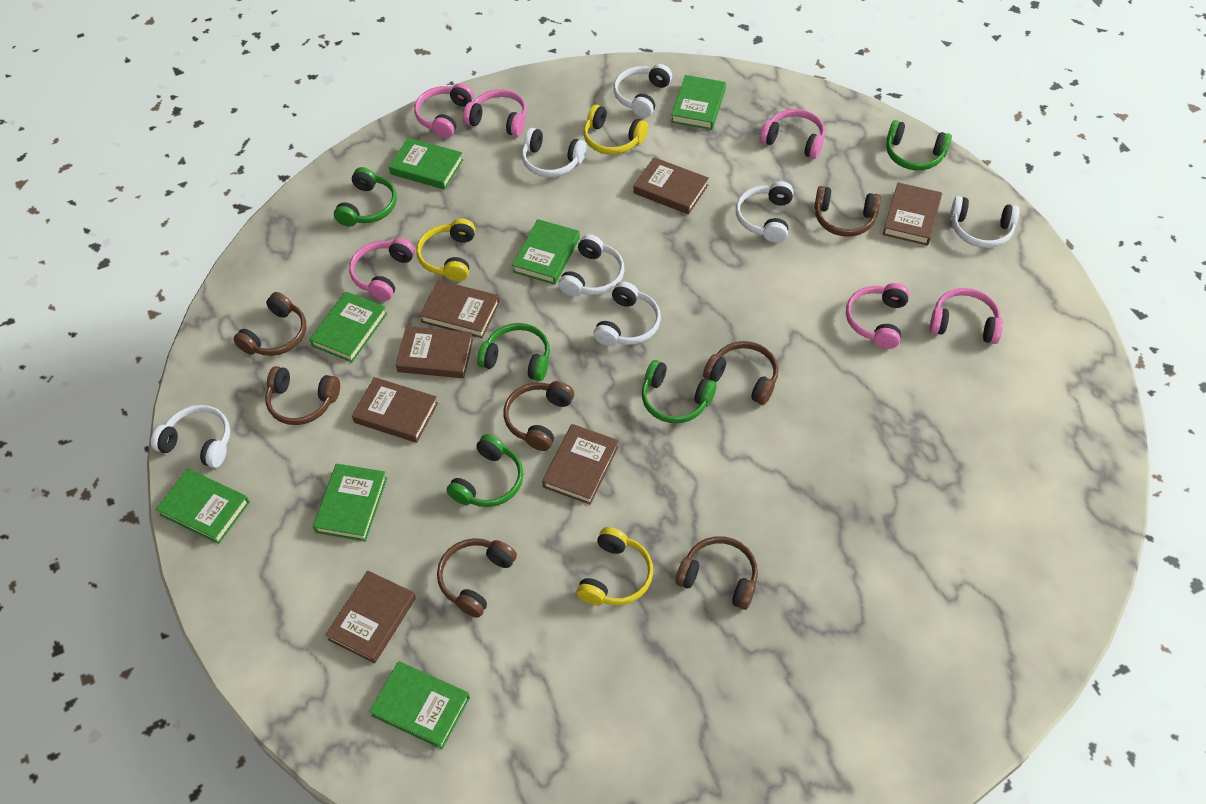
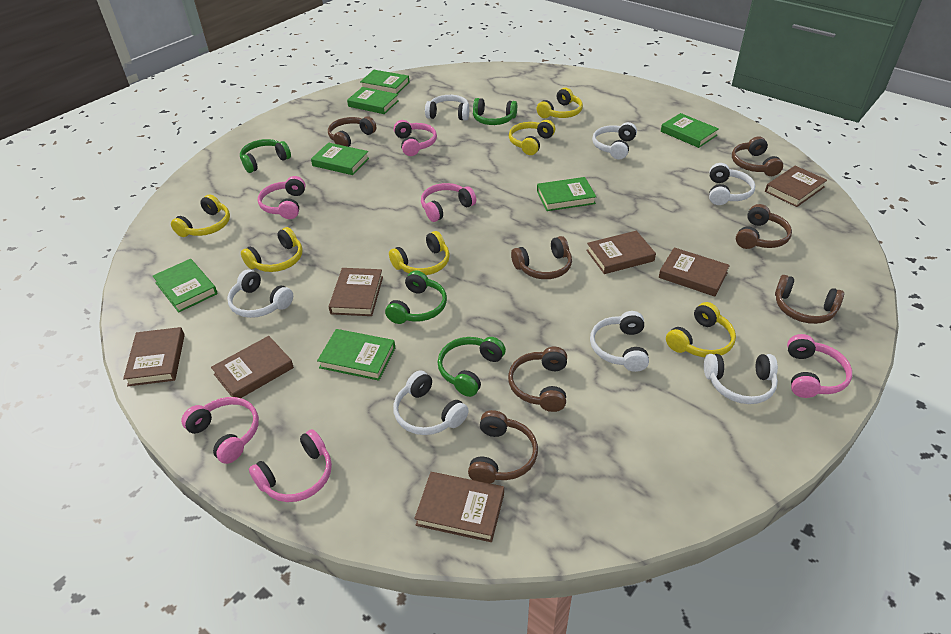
green headphones: 5 -> 4
yellow headphones: 3 -> 6

